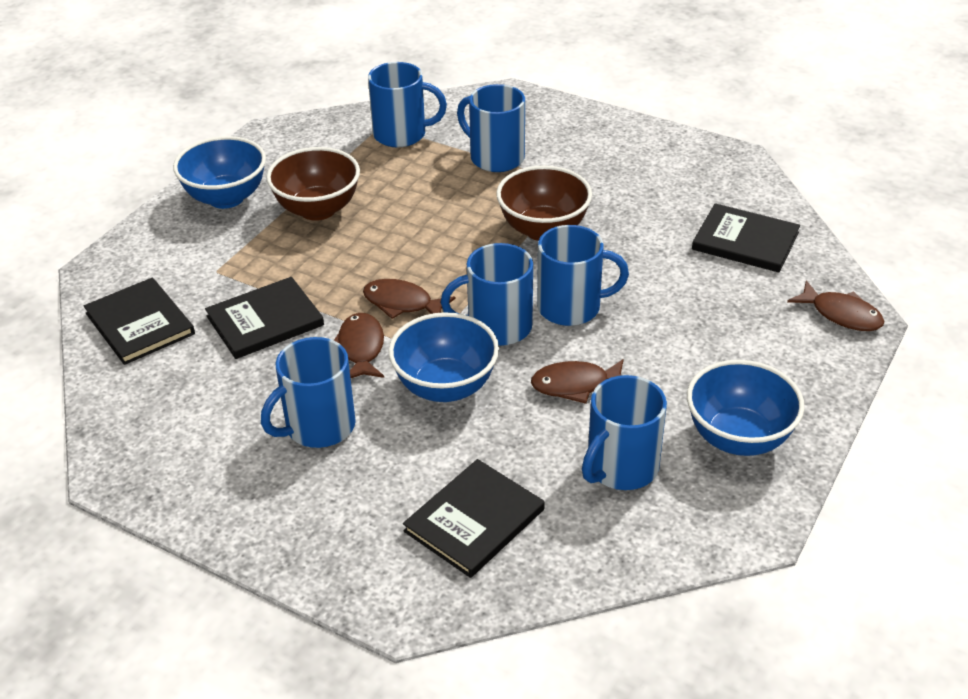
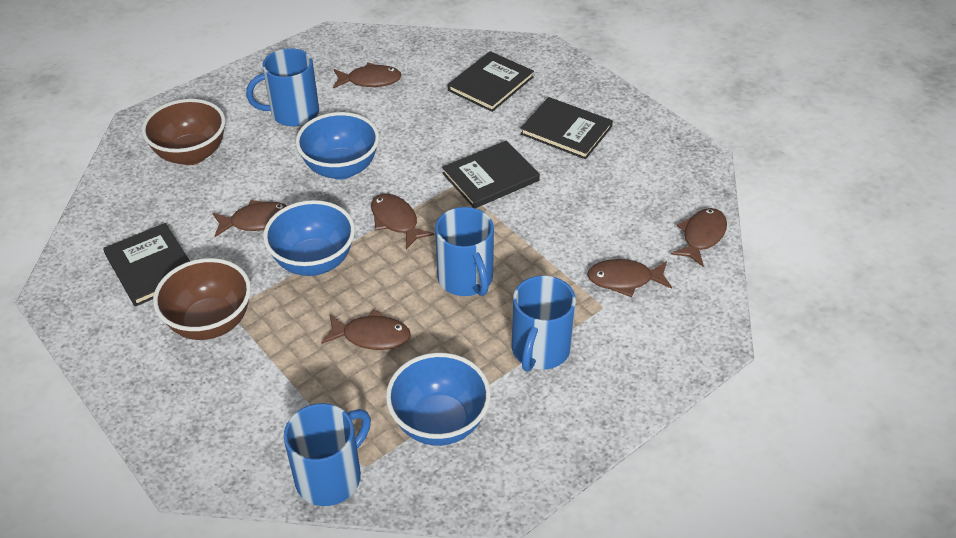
blue mug: 6 -> 4
brown fish: 4 -> 6

